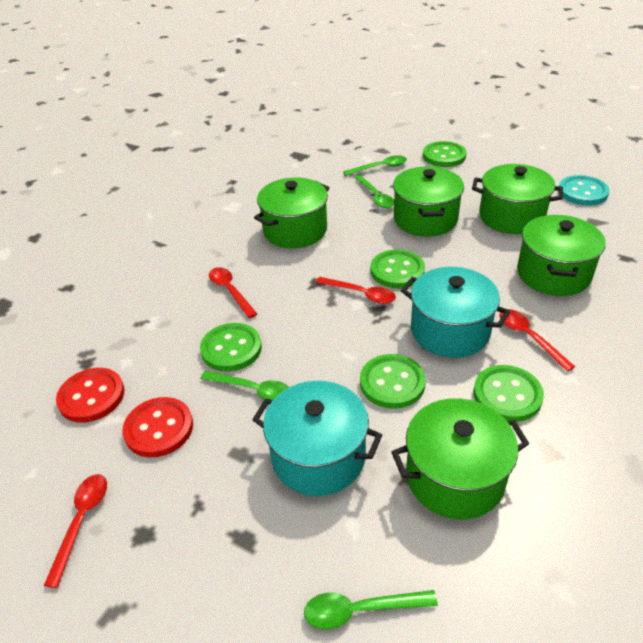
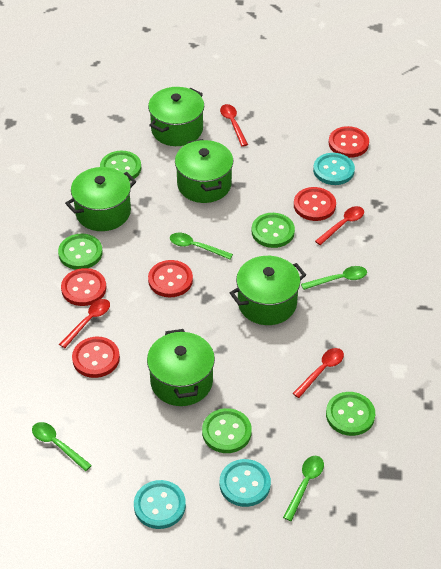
red button: 2 -> 5
turquoise button: 1 -> 3
turquoise pot: 2 -> 0

